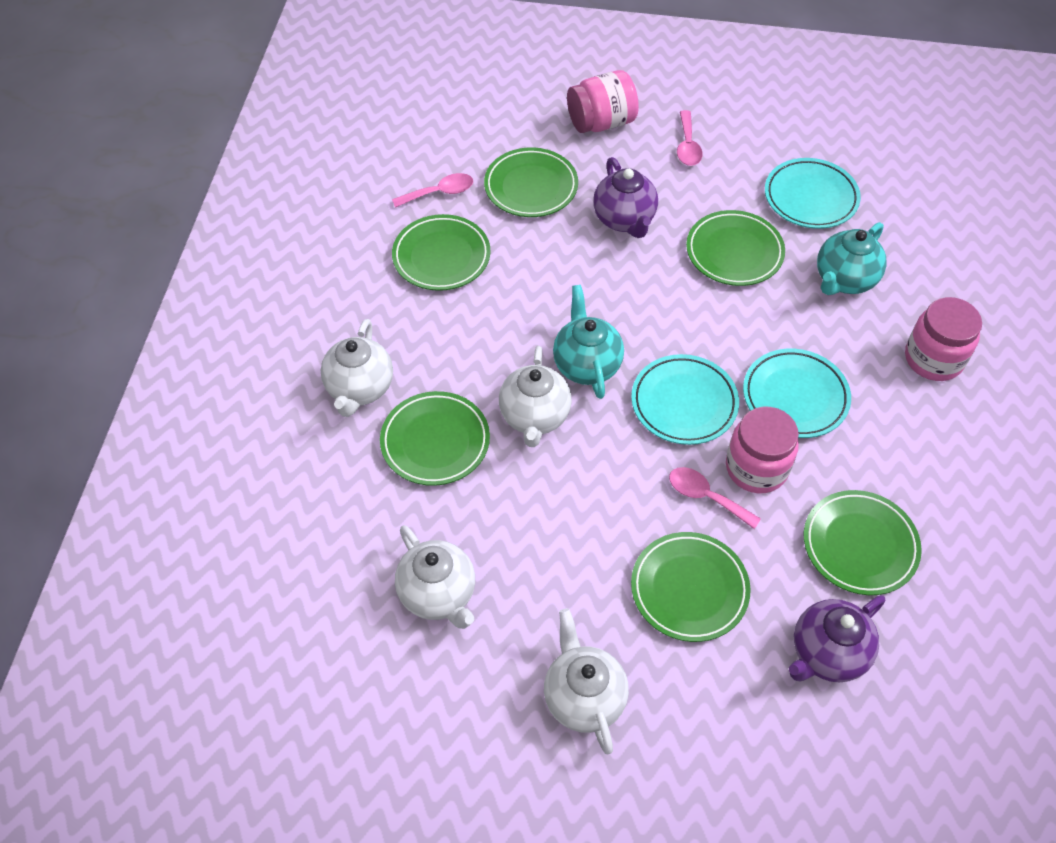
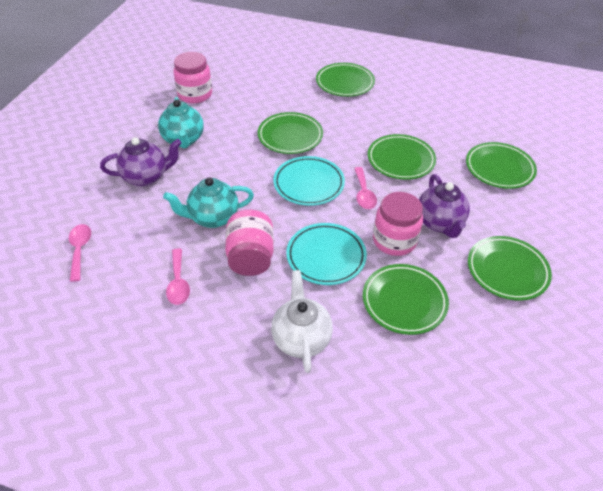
turquoise plate: 3 -> 2
white teapot: 4 -> 1

